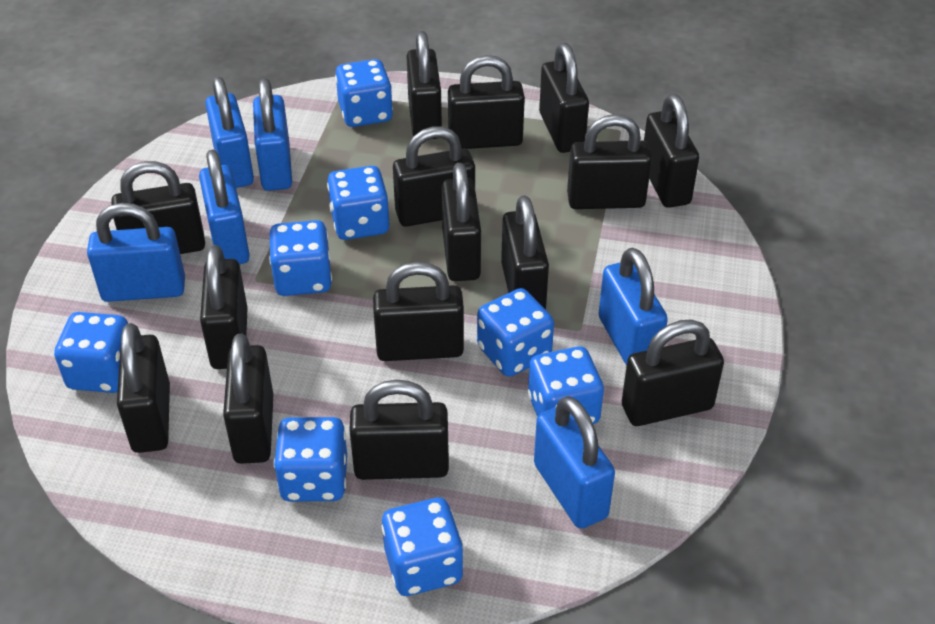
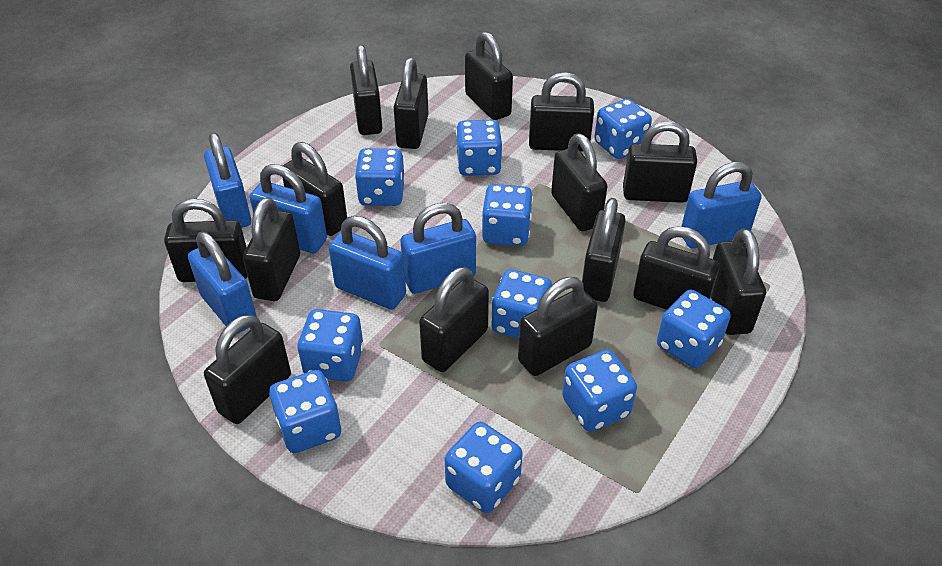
blue dice: 8 -> 10

